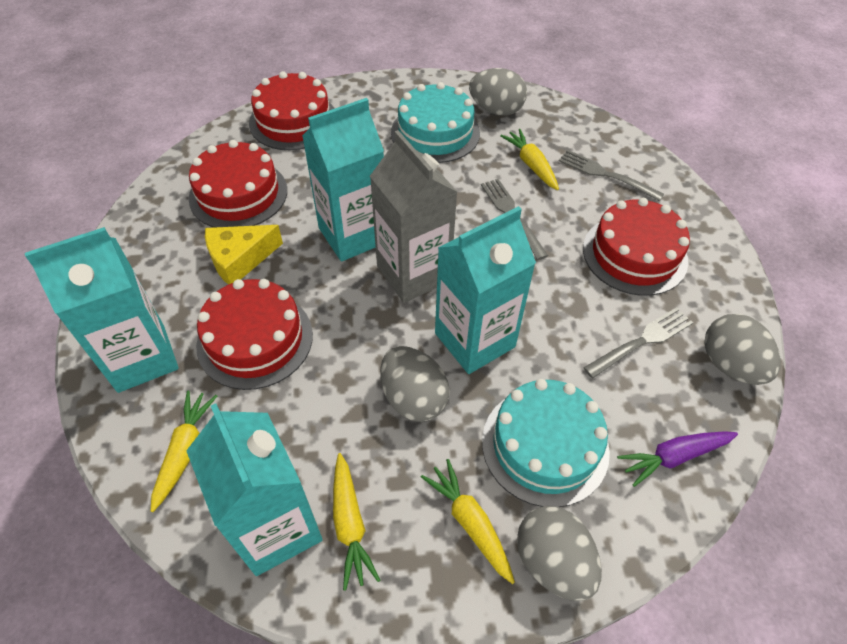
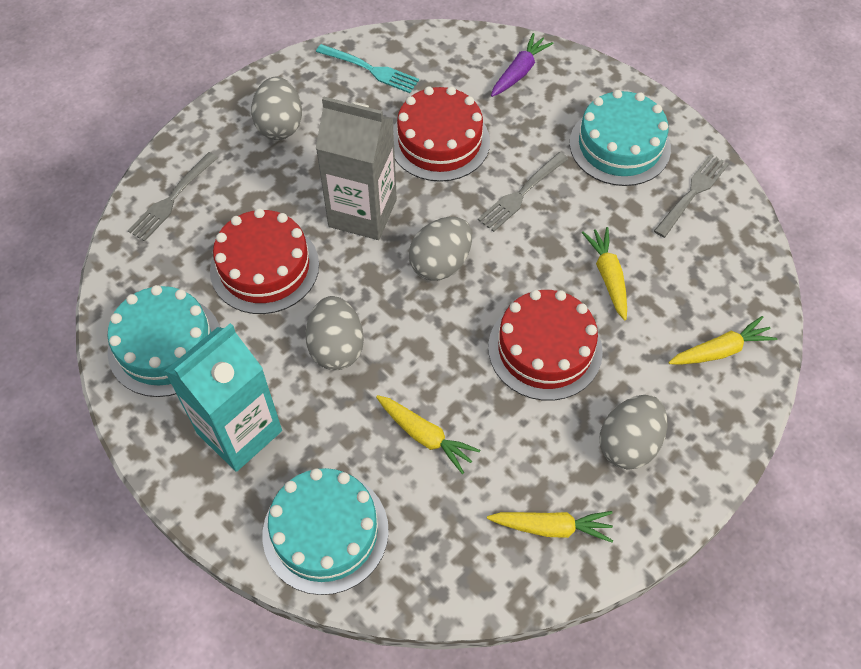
red cake: 4 -> 3
turquoise cake: 2 -> 3
turquoise carton: 4 -> 1
turquoise fork: 0 -> 1
yellow cheese: 1 -> 0

